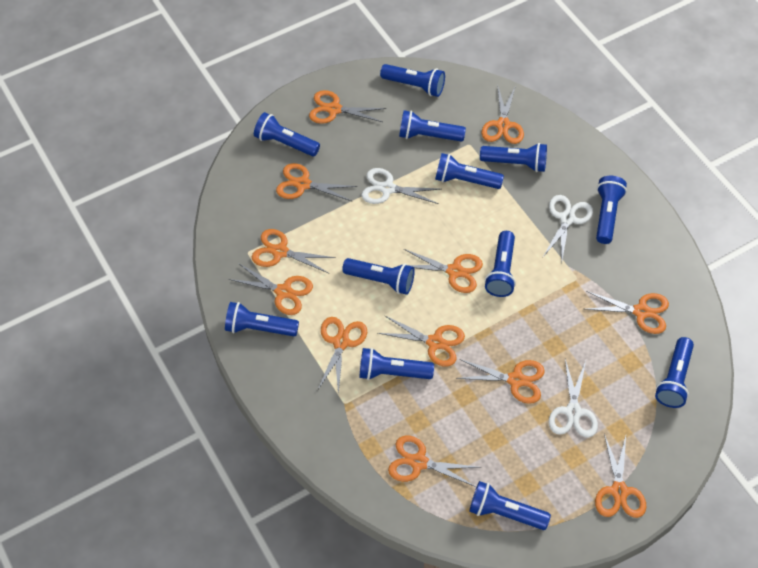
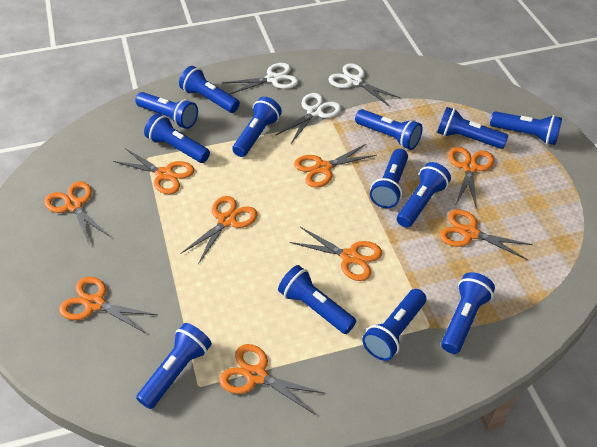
blue flashlight: 12 -> 13
orange scissors: 12 -> 9

